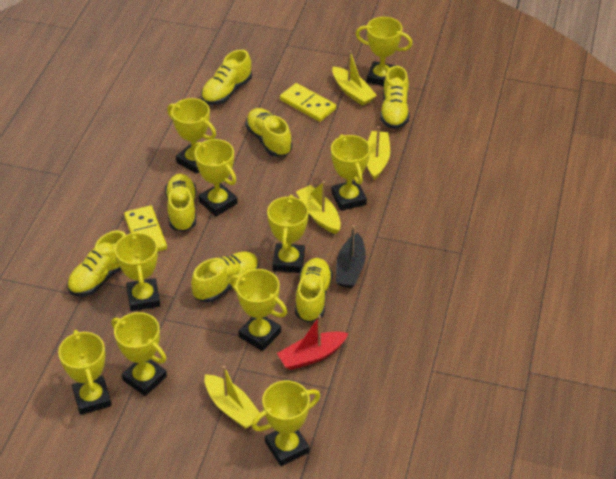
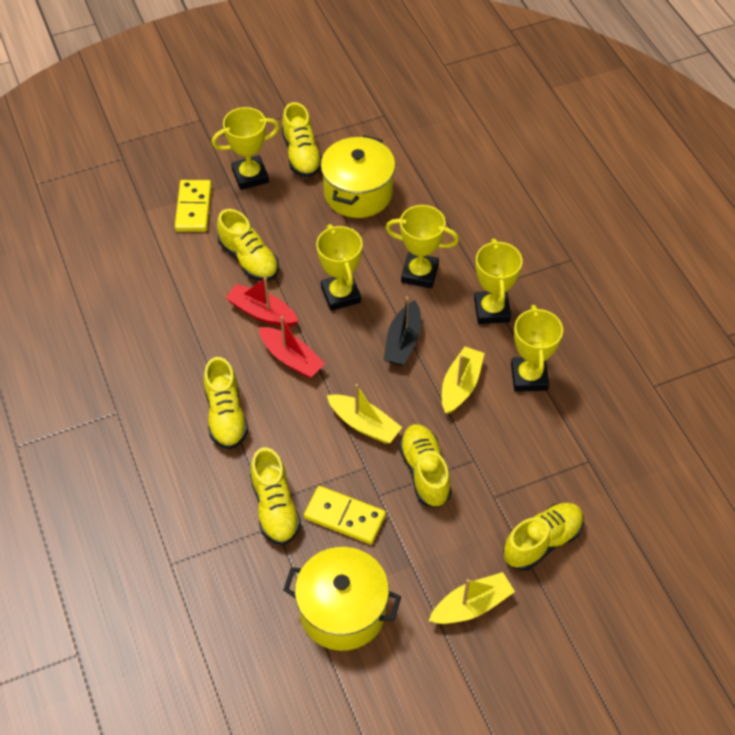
red boat: 1 -> 2
yellow boat: 4 -> 3
yellow pot: 0 -> 2
yellow shoe: 7 -> 6
yellow trophy: 10 -> 5

